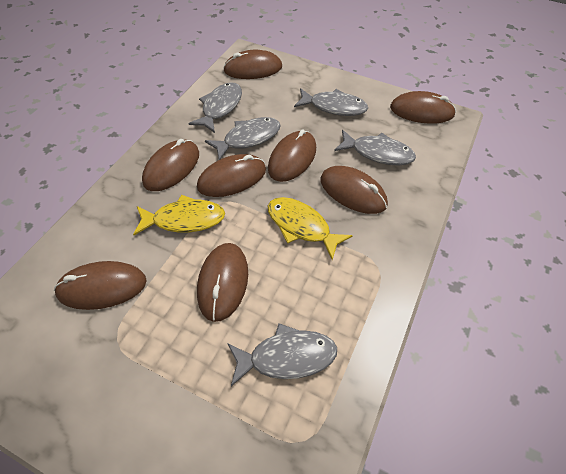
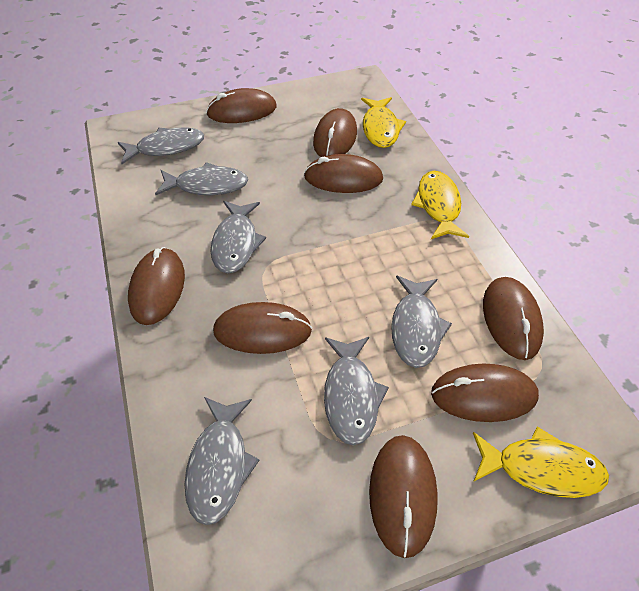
grey fish: 5 -> 6
yellow fish: 2 -> 3

